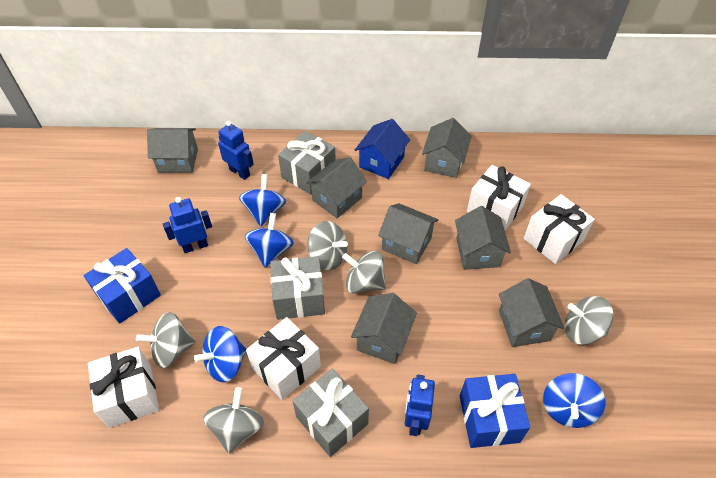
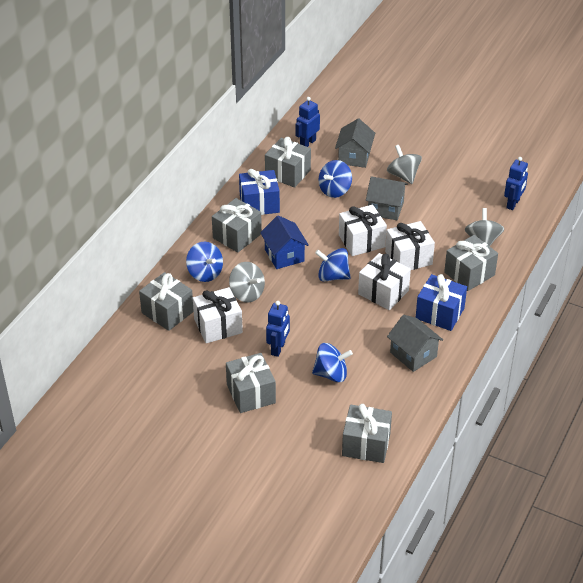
grey gift: 3 -> 6
grey house: 7 -> 3
grey spinning top: 5 -> 3

